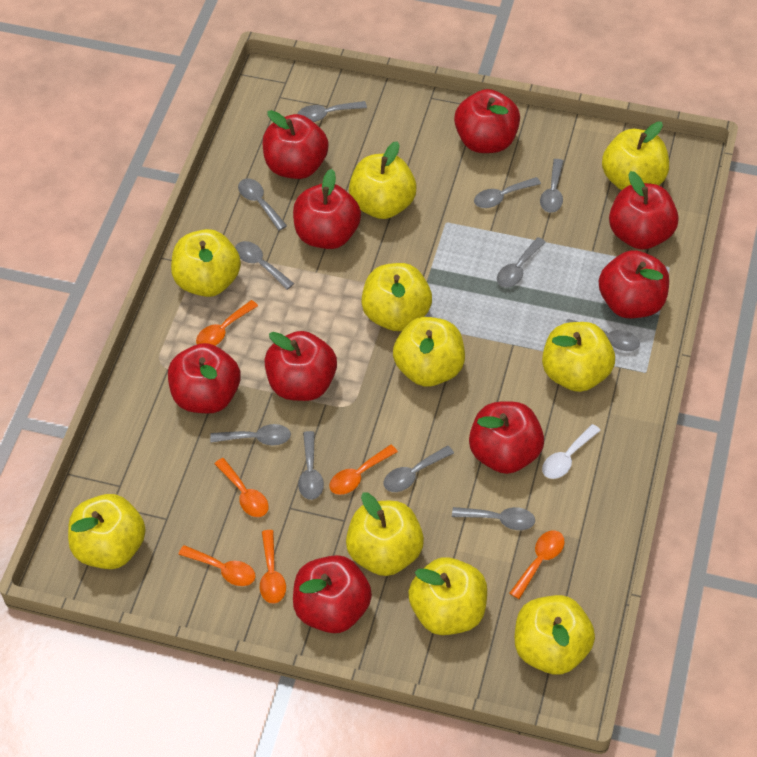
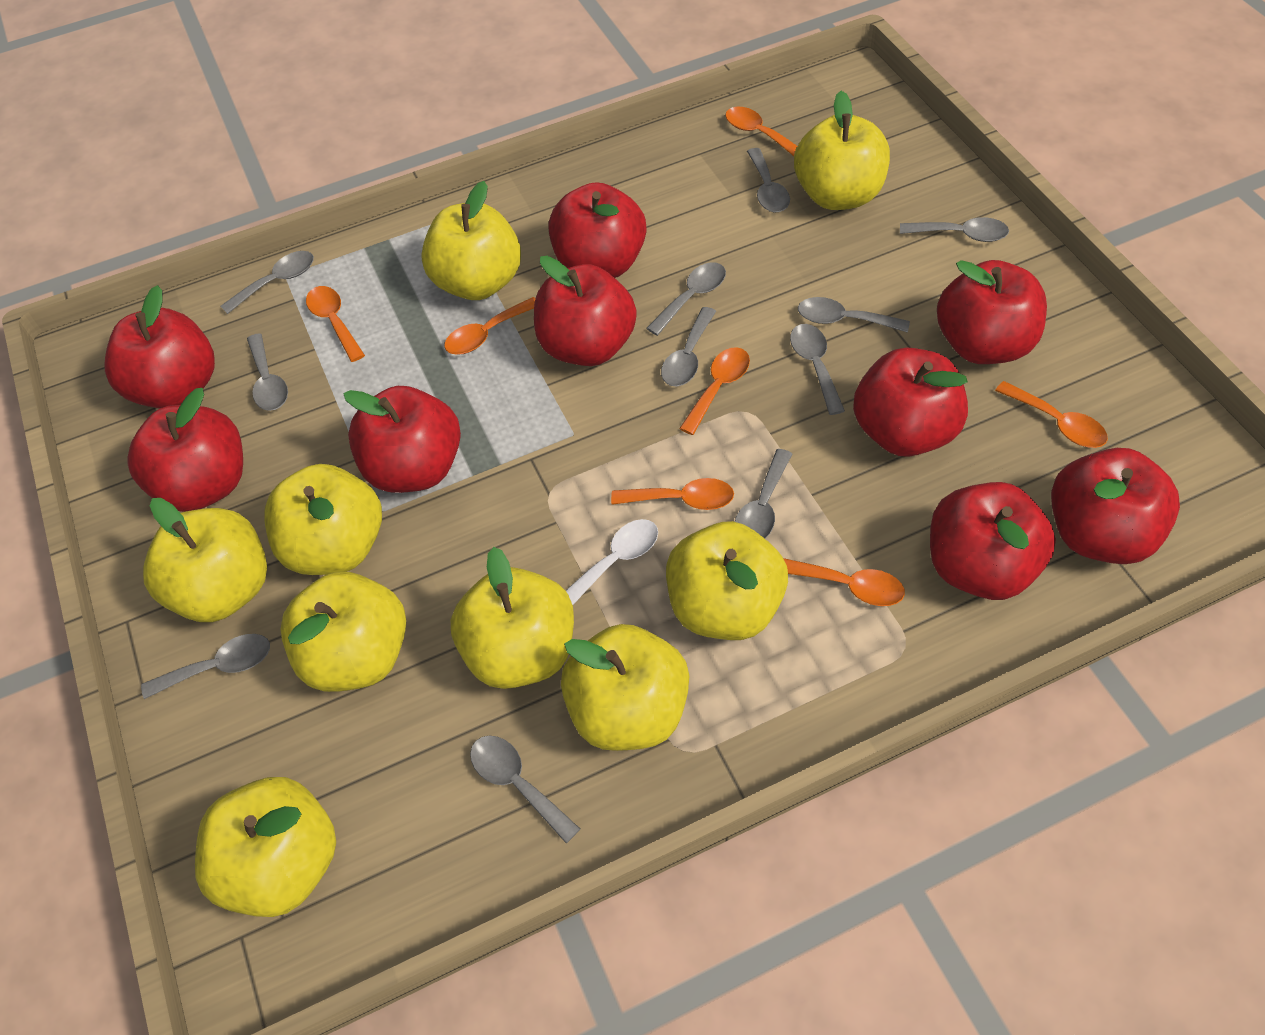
orange spoon: 6 -> 7
yellow apple: 10 -> 9

